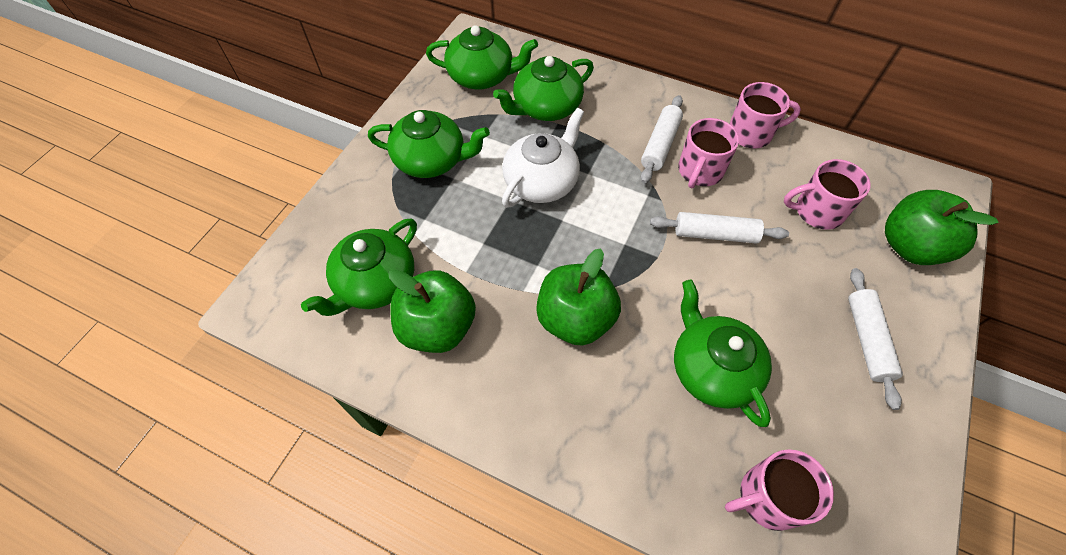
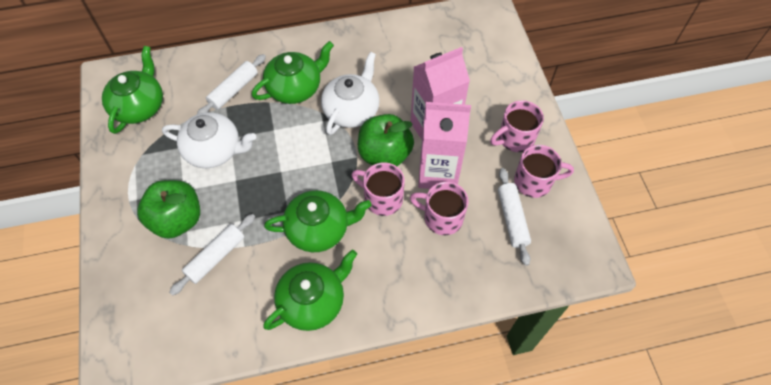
green apple: 3 -> 2
green teapot: 5 -> 4
pink carton: 0 -> 2
white teapot: 1 -> 2

